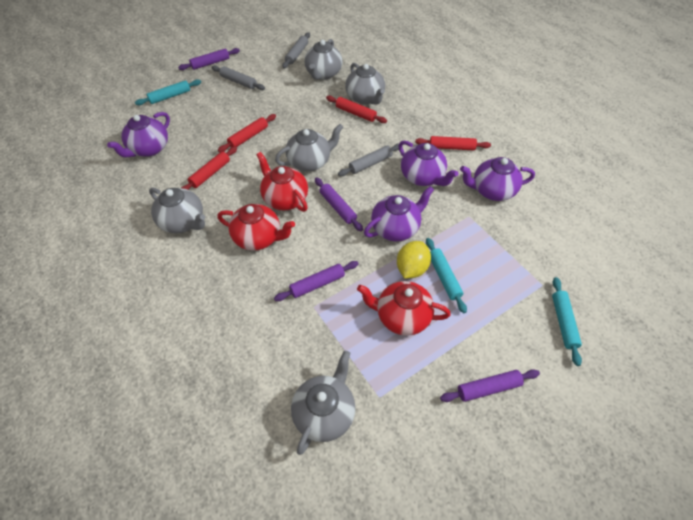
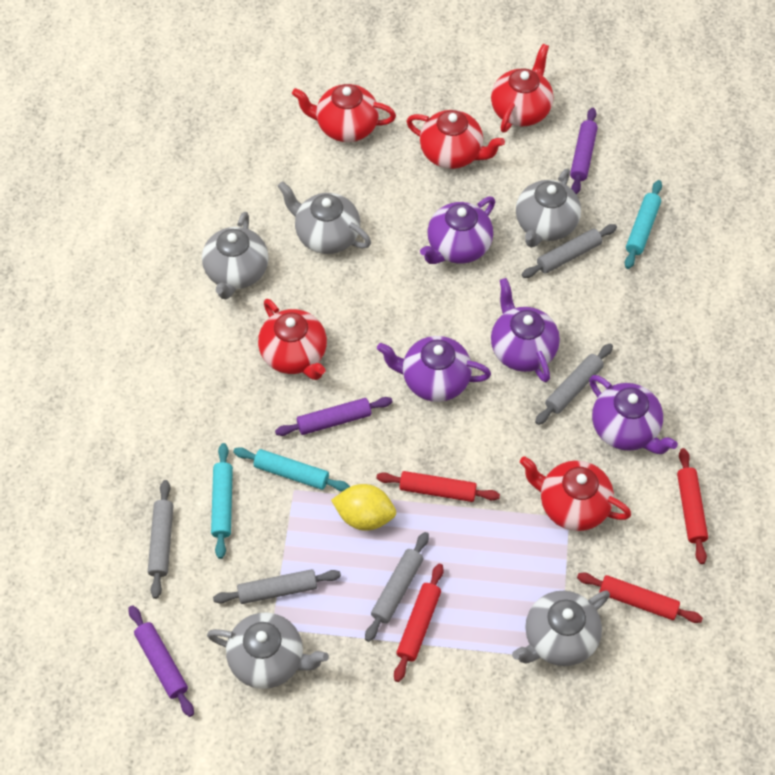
grey rolling pin: 3 -> 5
purple rolling pin: 4 -> 3
red teapot: 3 -> 5

